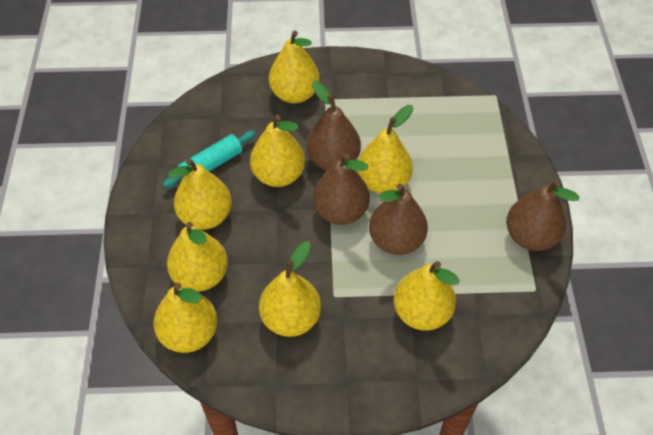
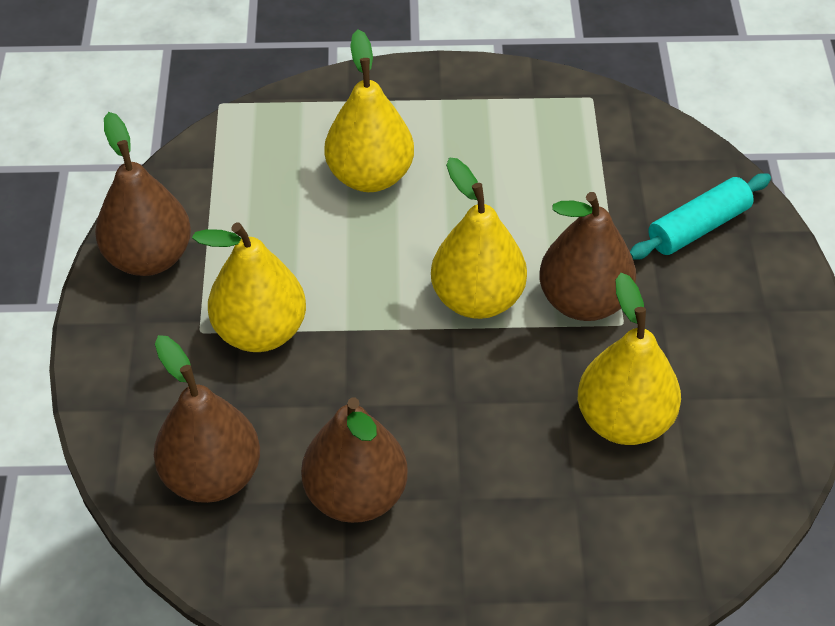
yellow pear: 8 -> 4

